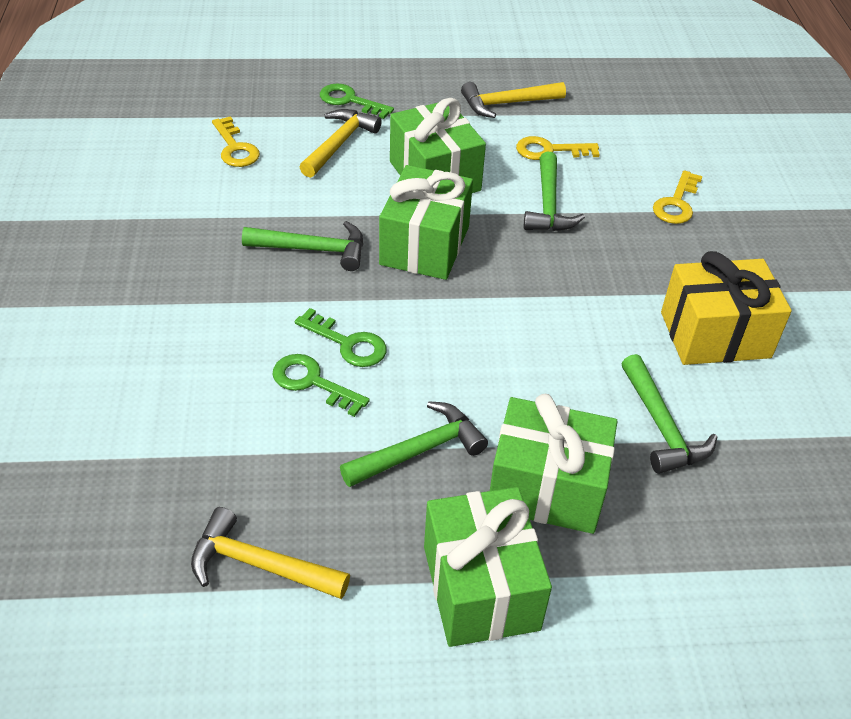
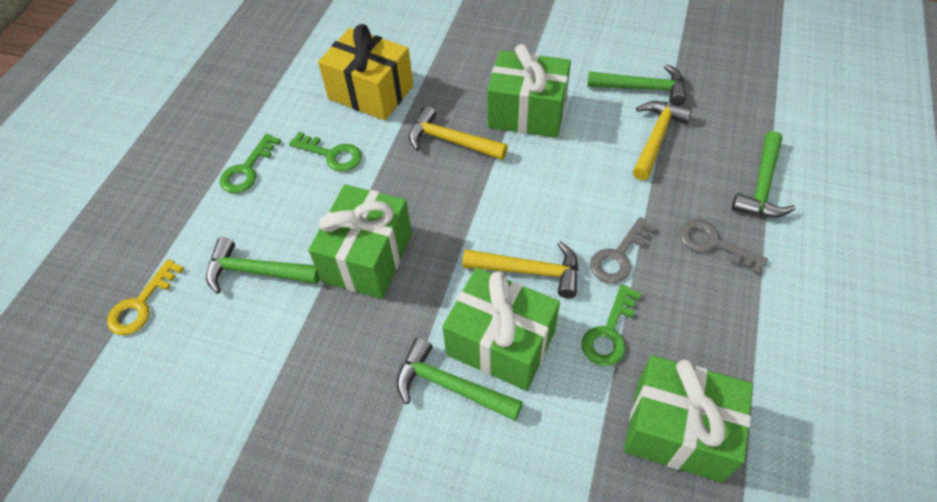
grey key: 0 -> 2
yellow key: 3 -> 1

